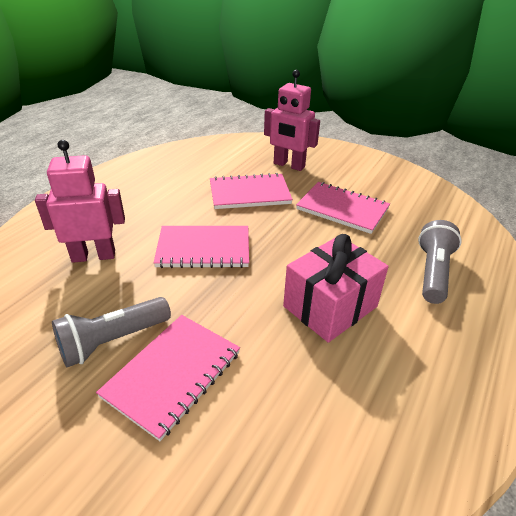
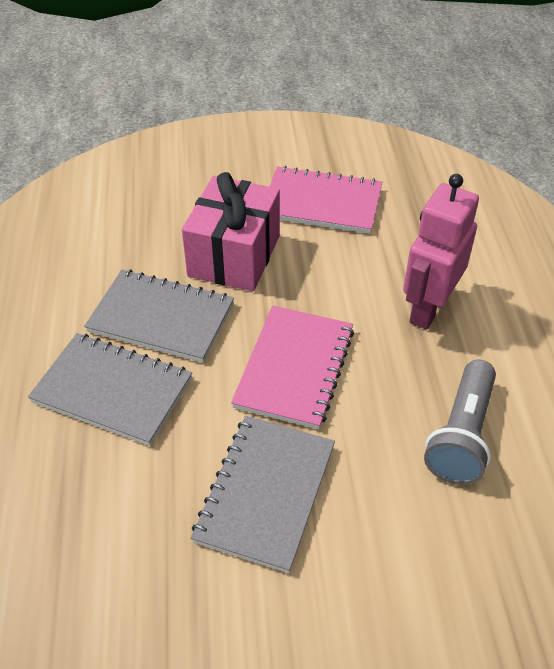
grey flashlight: 2 -> 1
grey notebook: 0 -> 3
pink notebook: 4 -> 2
pink robot: 2 -> 1

